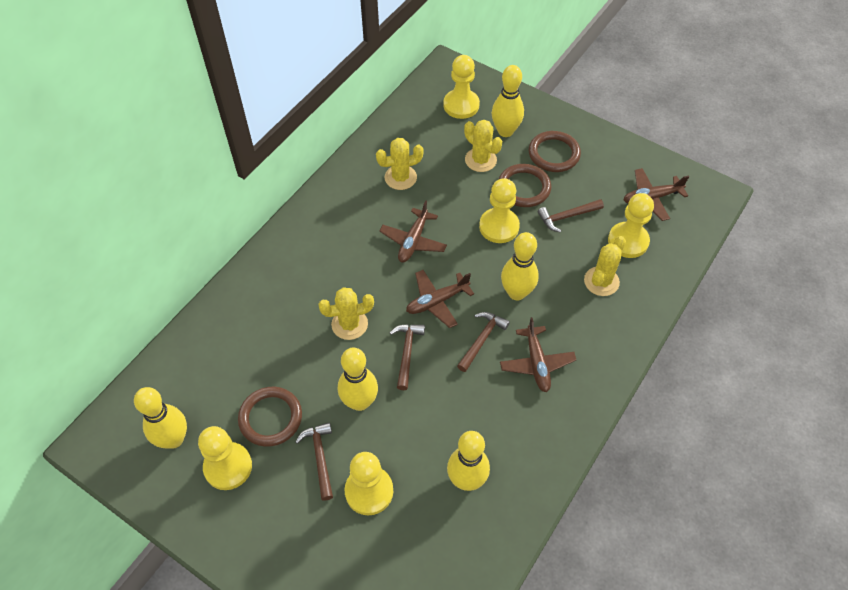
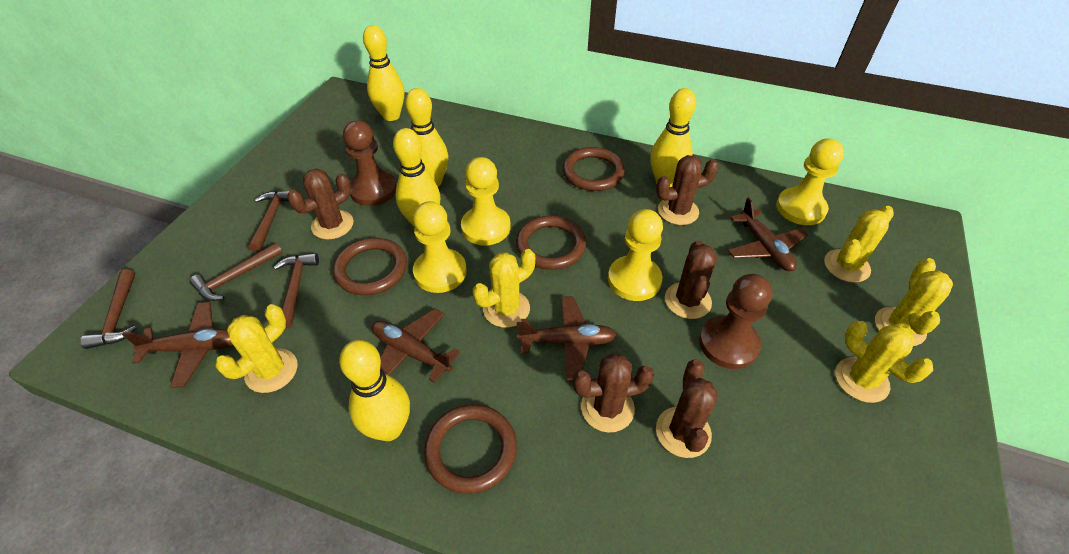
brown cactus: 0 -> 5
brown pawn: 0 -> 2
brown ring: 3 -> 4
yellow cactus: 4 -> 5
yellow pawn: 5 -> 4

